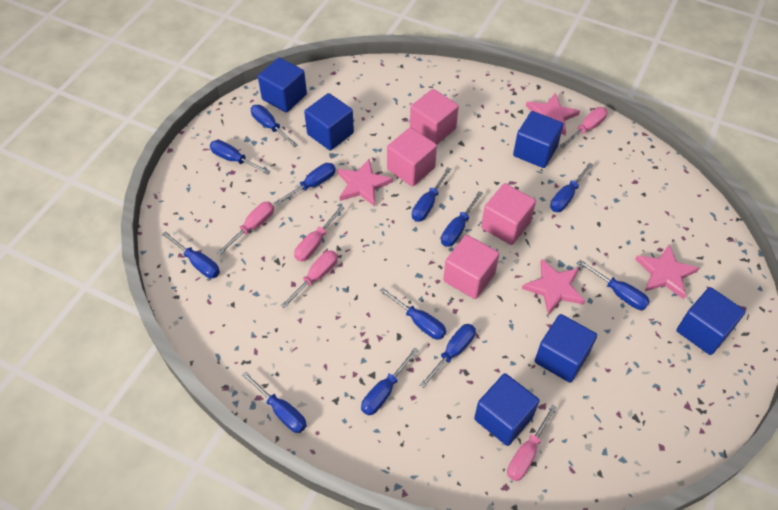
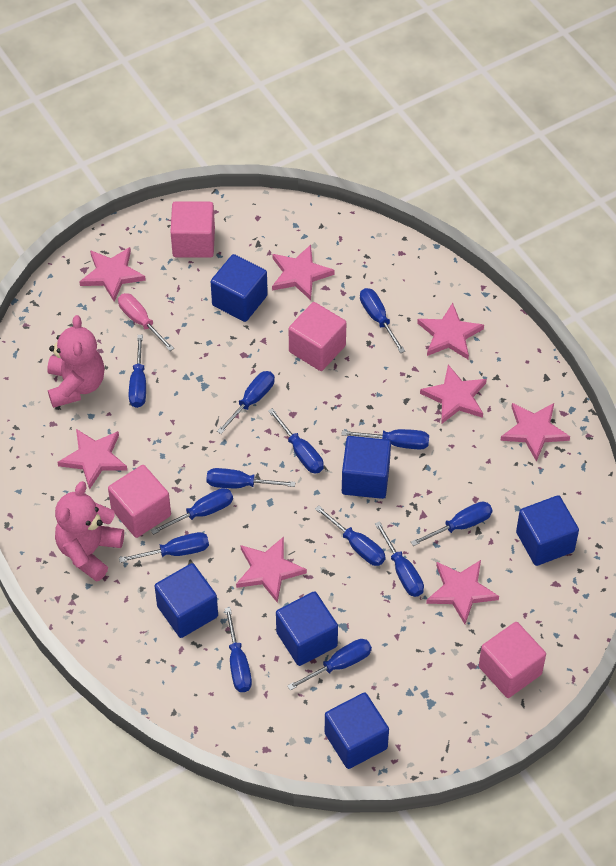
blue screwdriver: 12 -> 13
pink screwdriver: 5 -> 1
pink star: 4 -> 8
pink teddy bear: 0 -> 2

